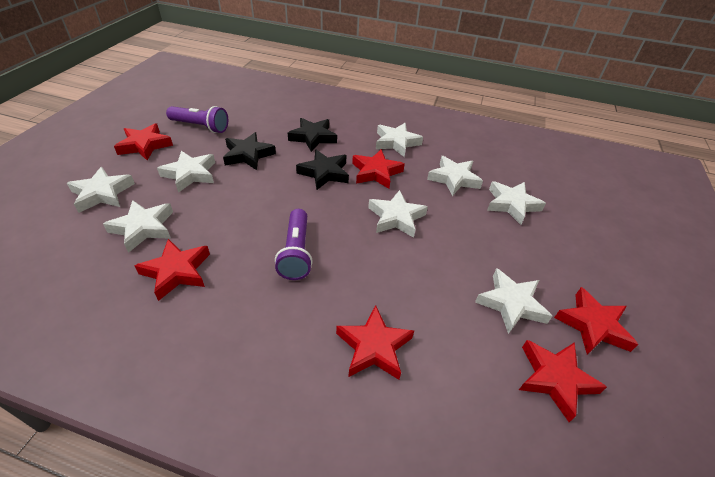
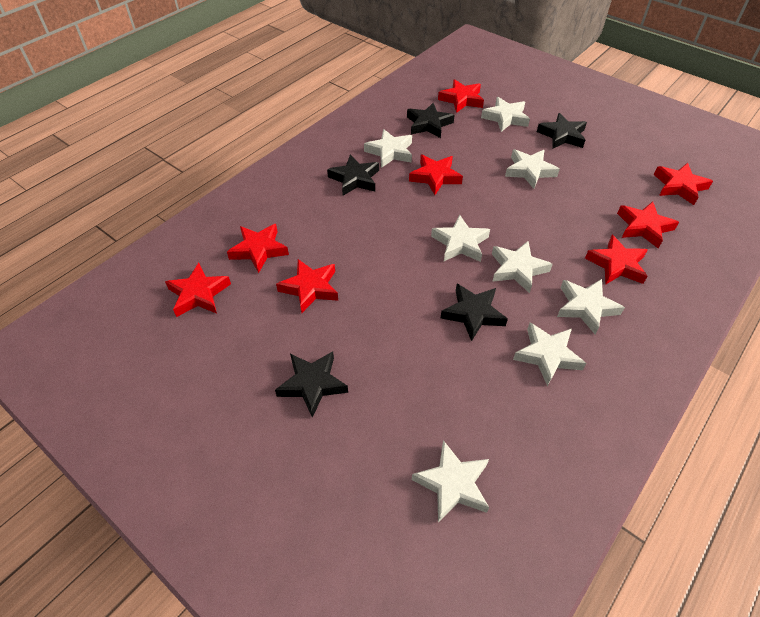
black star: 3 -> 5
purple flashlight: 2 -> 0
red star: 6 -> 8

